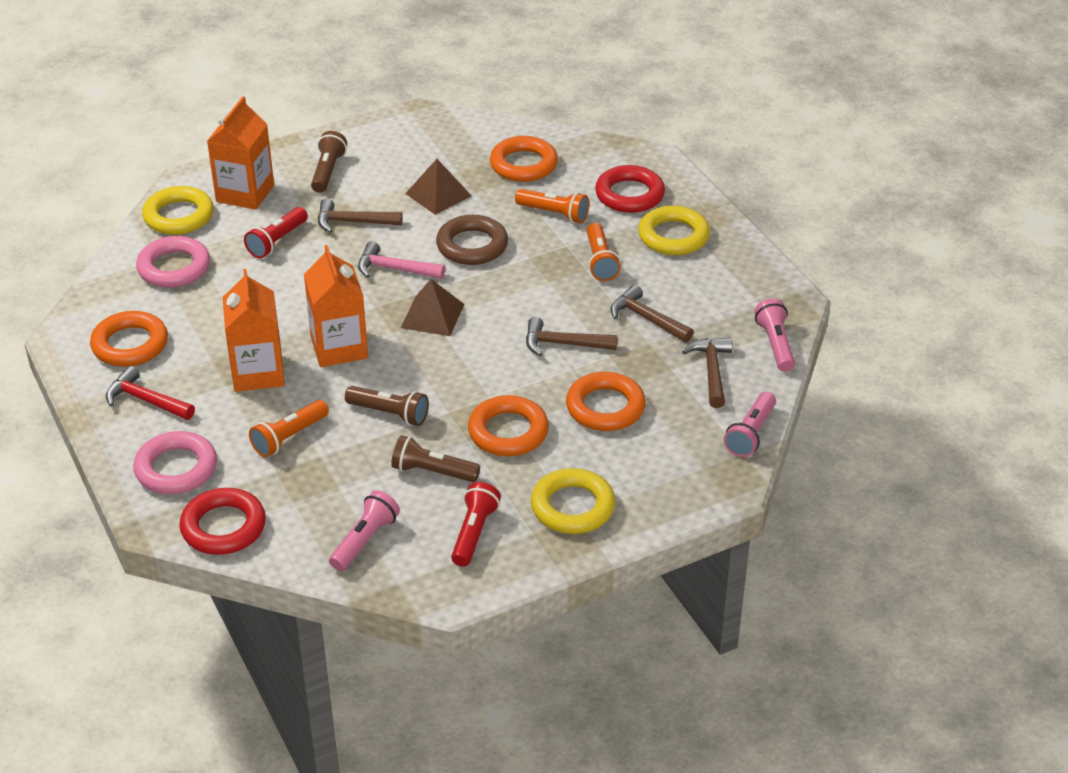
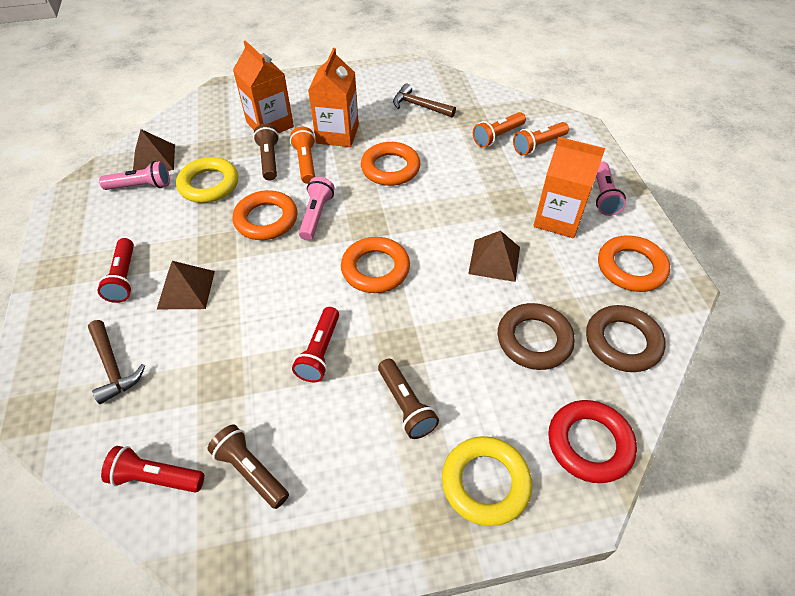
brown hammer: 4 -> 2
brown pyramid: 2 -> 3
brown ring: 1 -> 2
pink hammer: 1 -> 0
pink ring: 2 -> 0
red flashlight: 2 -> 3
red hammer: 1 -> 0
red ring: 2 -> 1
yellow ring: 3 -> 2

